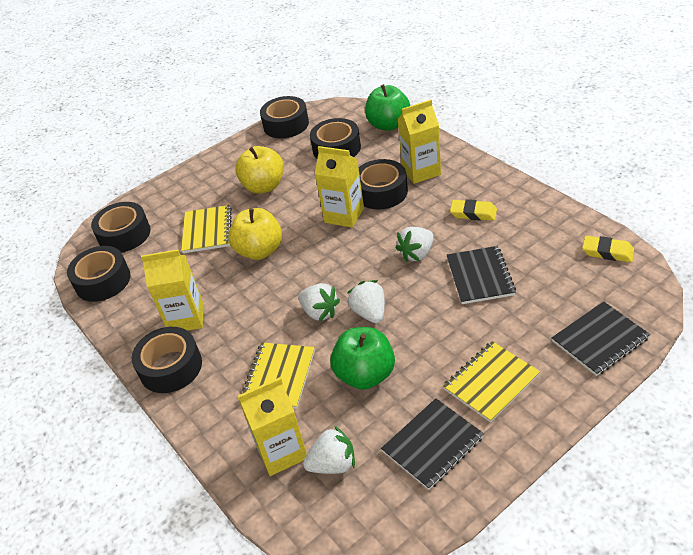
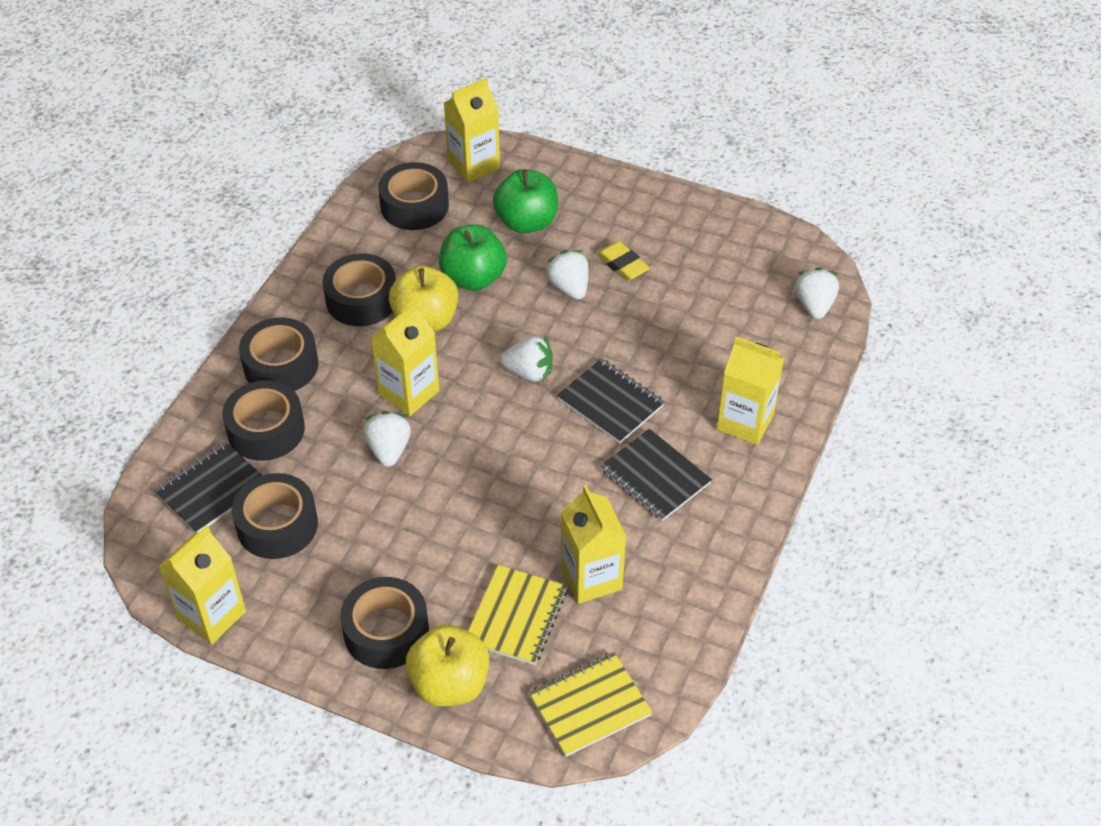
yellow carton: 4 -> 5
yellow eraser: 2 -> 1
yellow notebook: 3 -> 2

